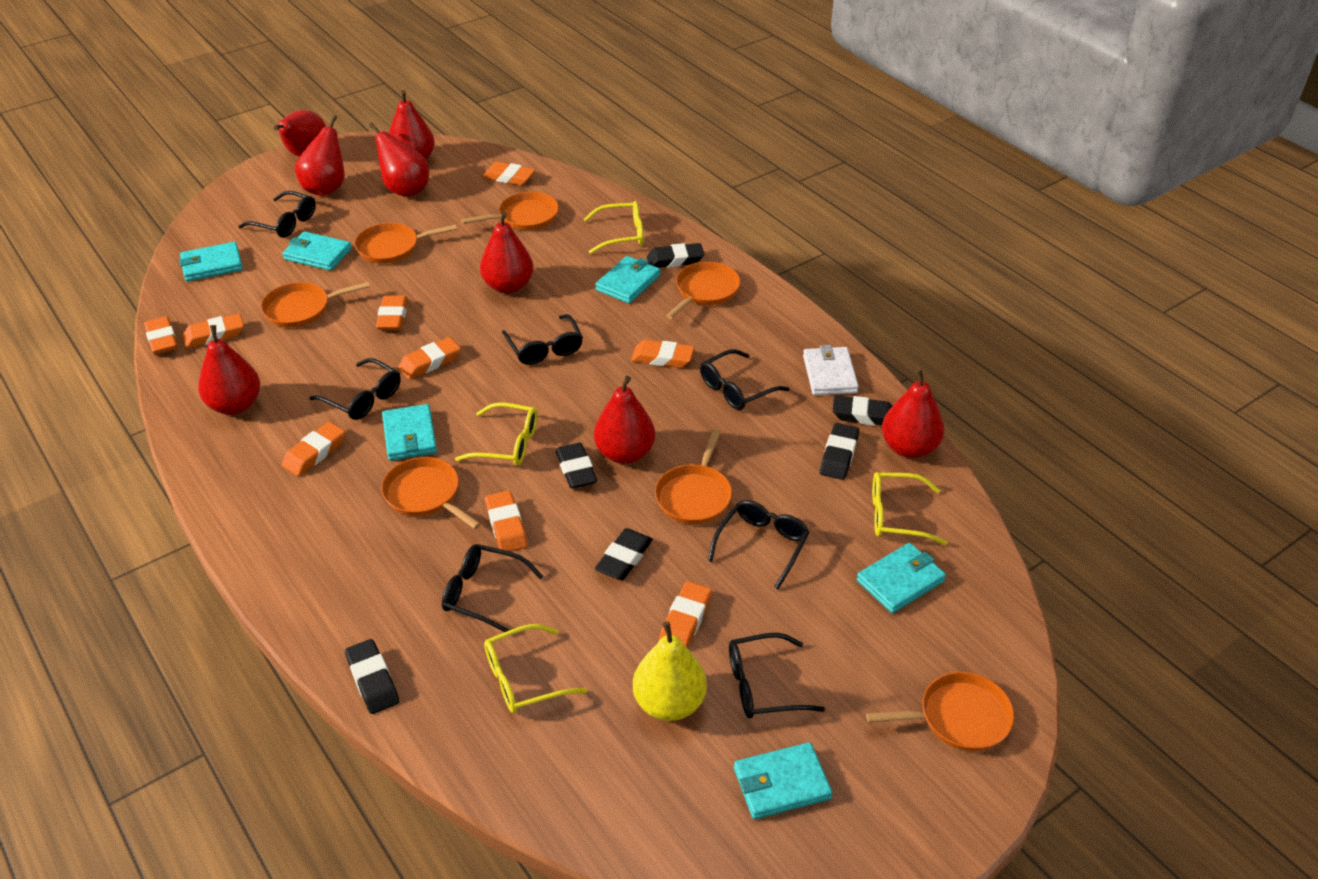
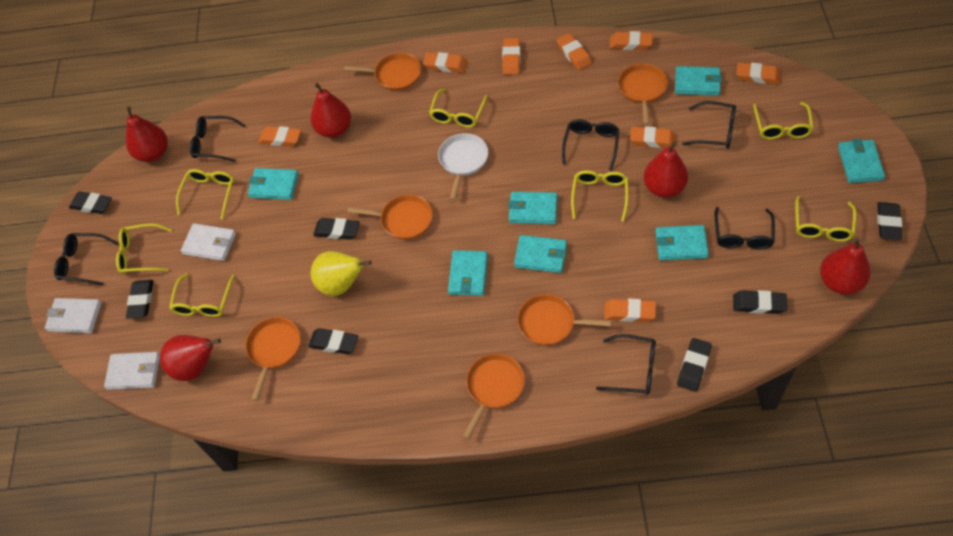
black eraser: 6 -> 7
black glasses: 7 -> 6
orange eraser: 9 -> 8
orange pan: 7 -> 6
red pear: 8 -> 5
turquoise wallet: 6 -> 7
white pan: 0 -> 1
white wallet: 1 -> 3
yellow glasses: 4 -> 7

